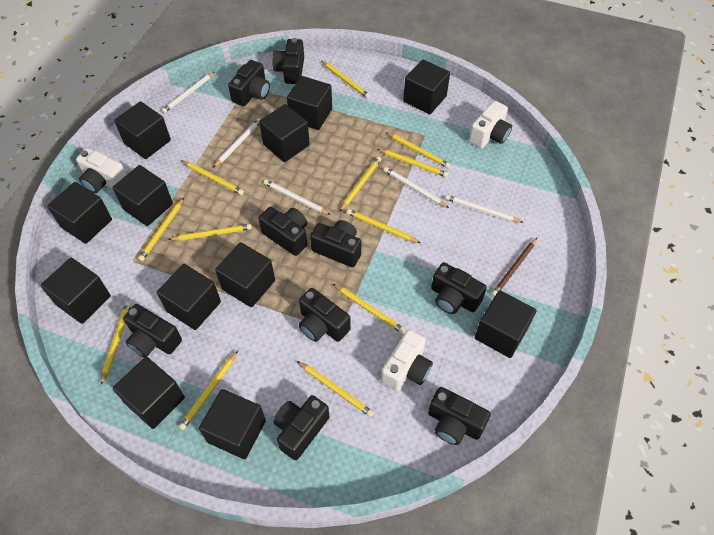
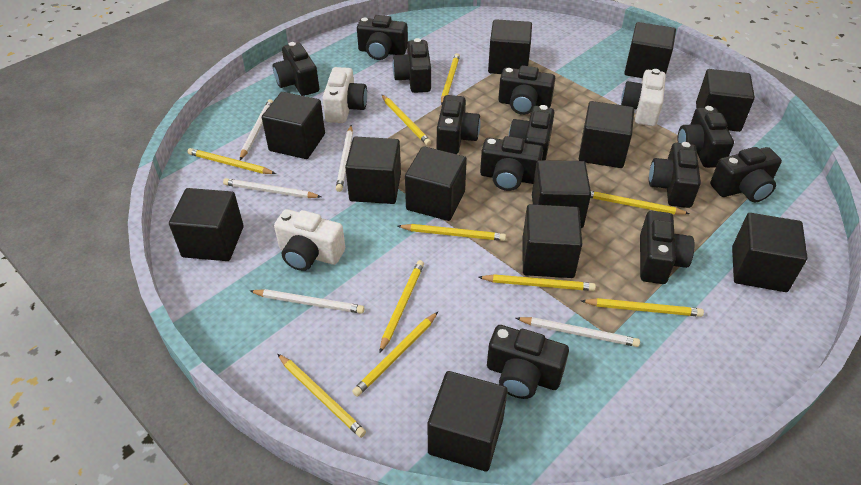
black camera: 9 -> 12
brown pencil: 1 -> 0
yellow pencil: 12 -> 10

